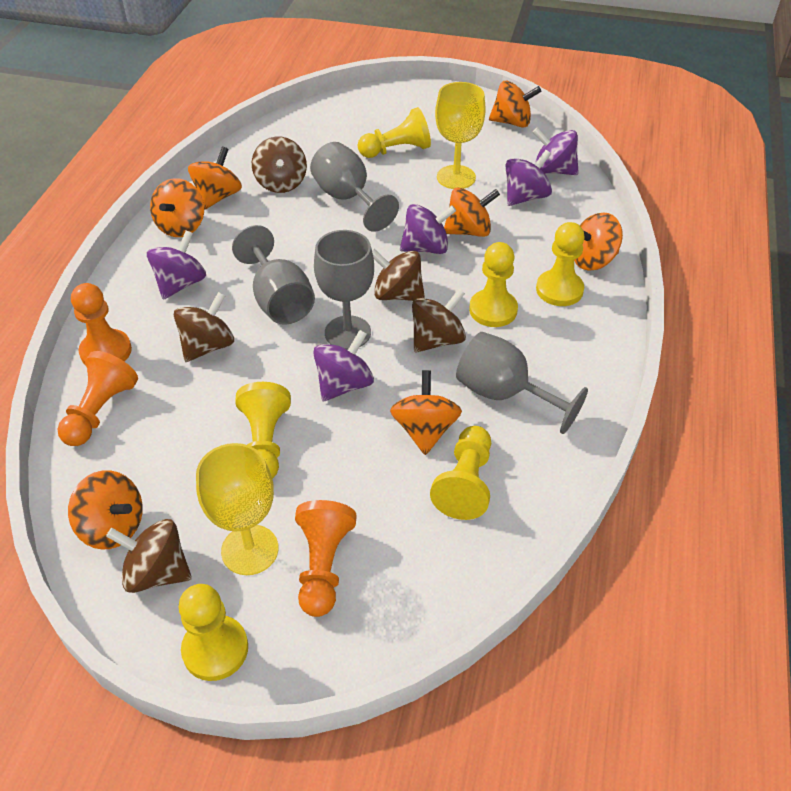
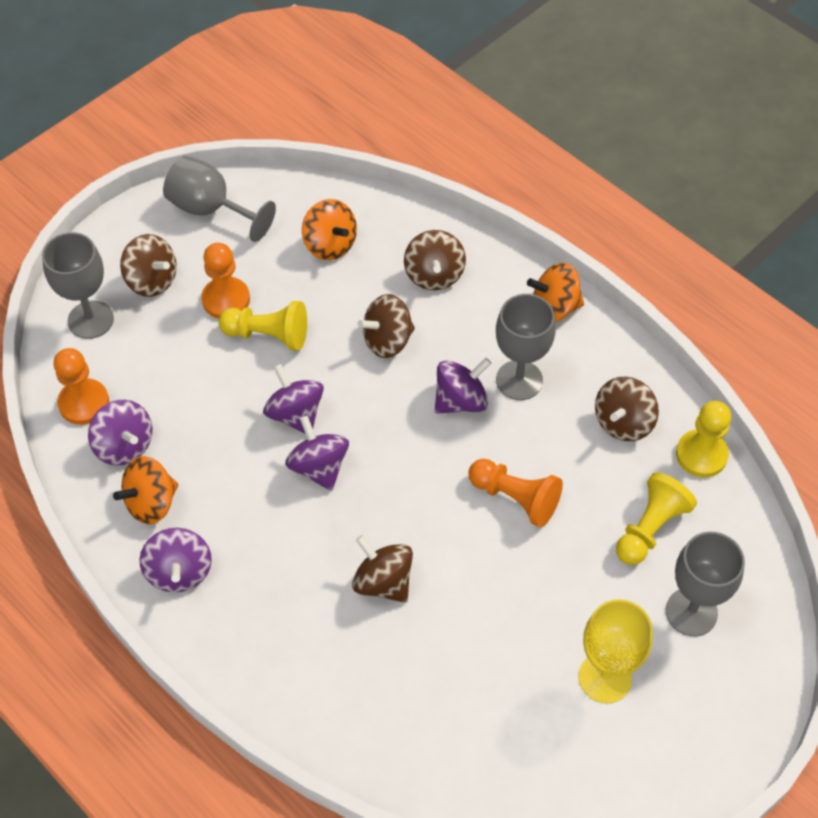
orange spinning top: 7 -> 3
yellow goblet: 2 -> 1
yellow pawn: 6 -> 3

